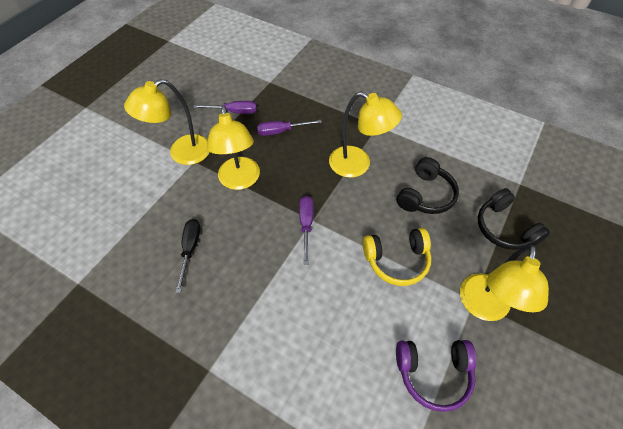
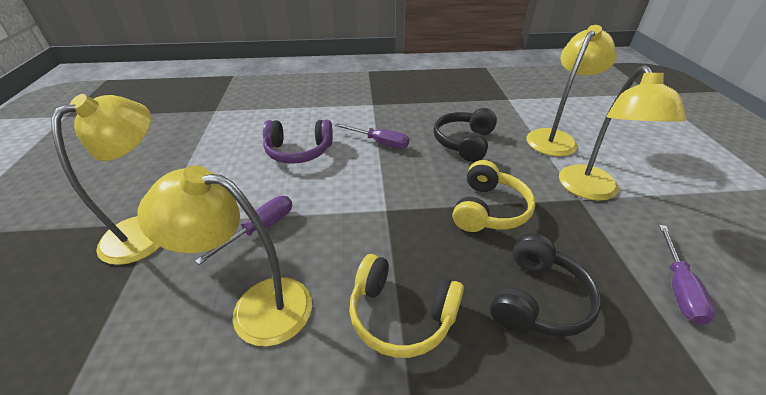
black screwdriver: 1 -> 0
yellow headphones: 1 -> 2

